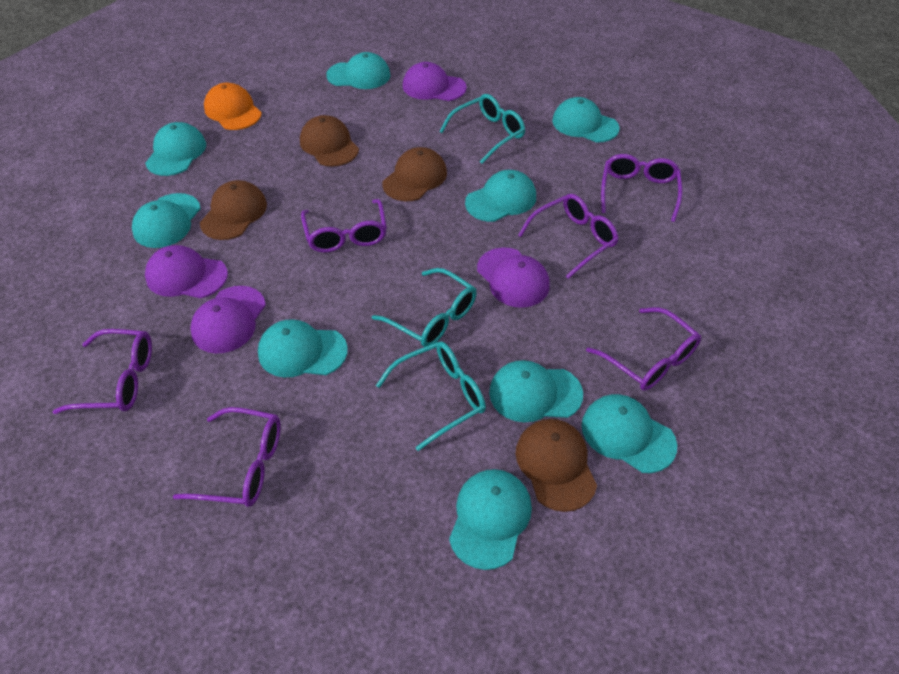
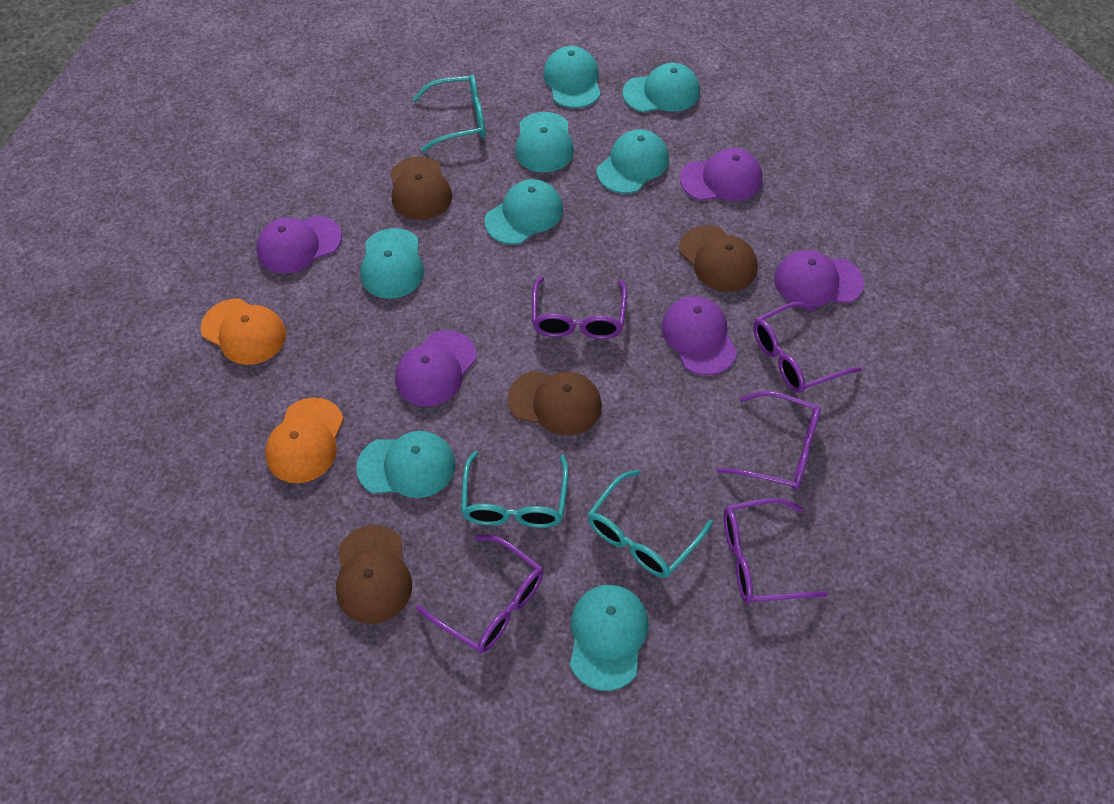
orange cap: 1 -> 2
purple cap: 4 -> 5
purple glasses: 6 -> 5
turquoise cap: 9 -> 8

